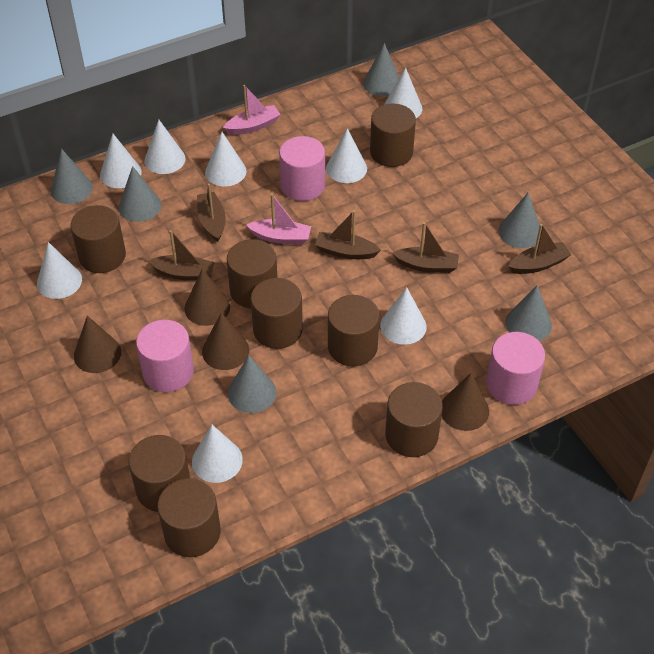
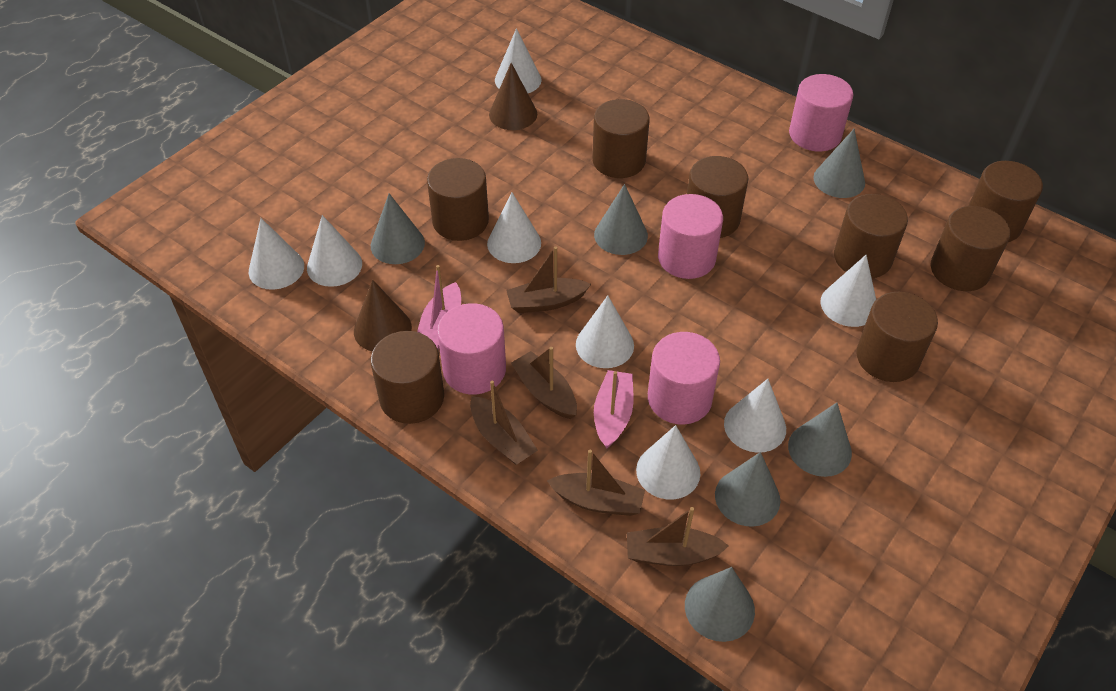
brown cone: 4 -> 2
pink cylinder: 3 -> 4

